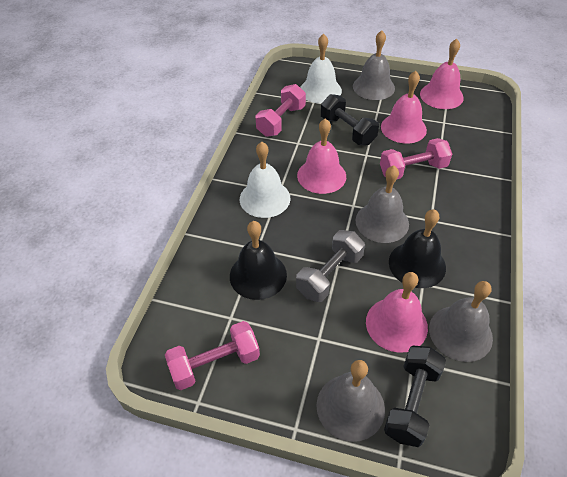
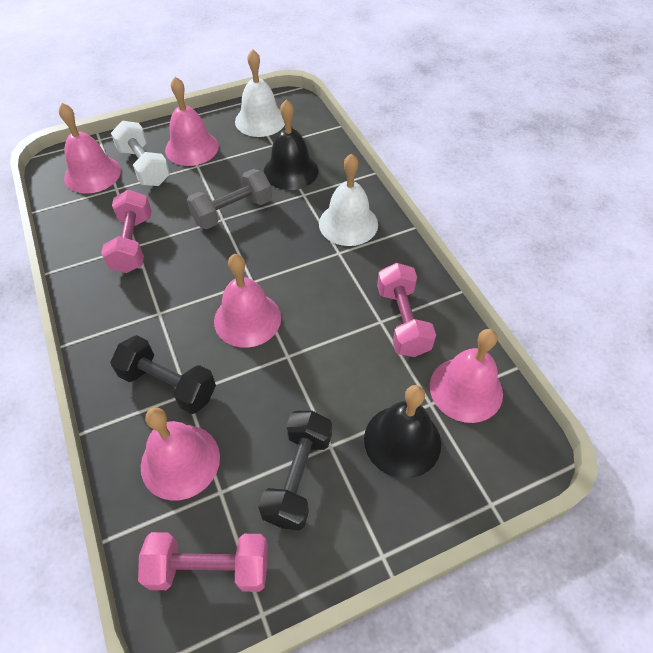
grey bell: 4 -> 0
pink bell: 4 -> 5
white dumbbell: 0 -> 1

